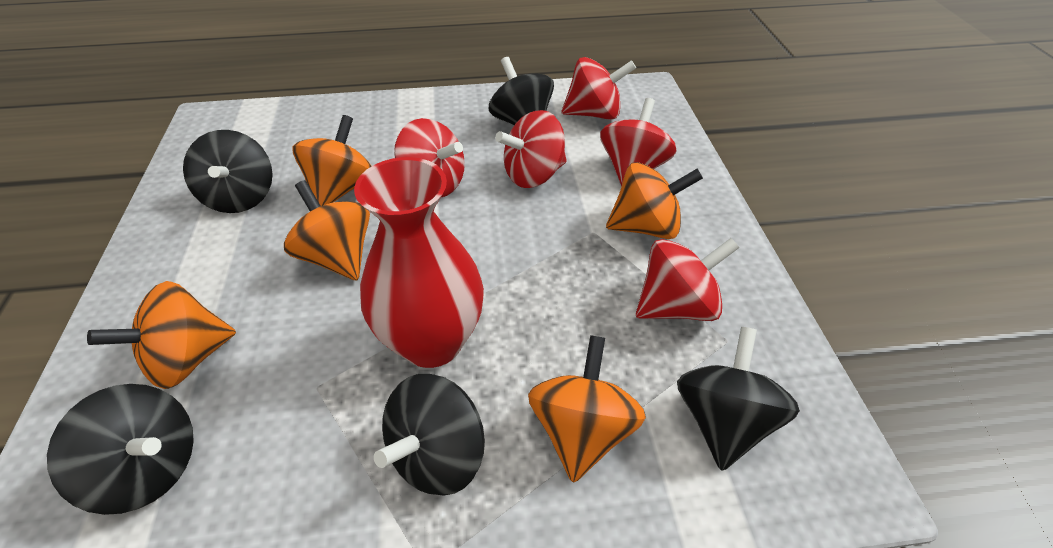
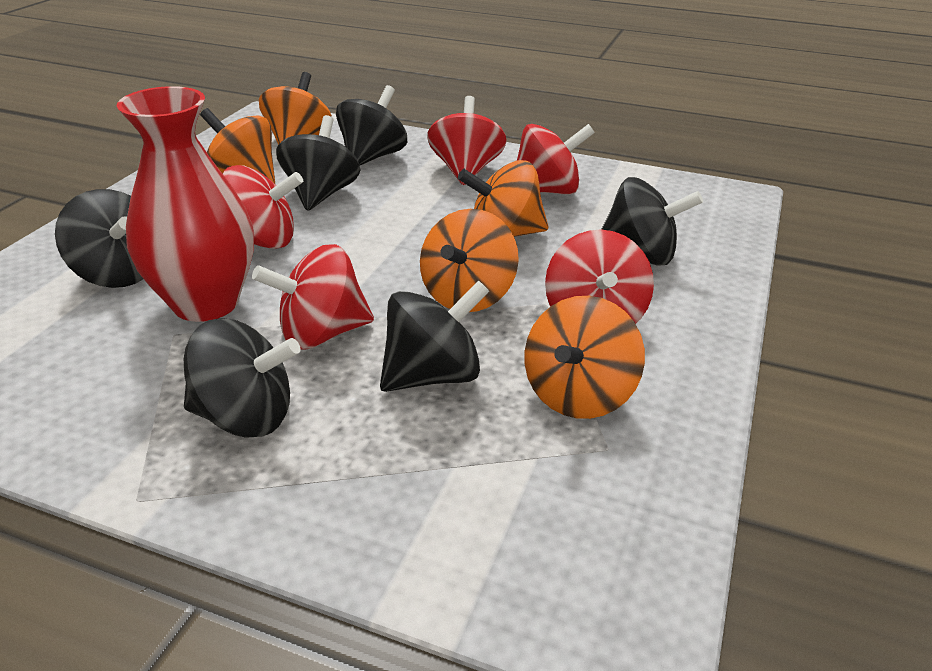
black spinning top: 5 -> 6

